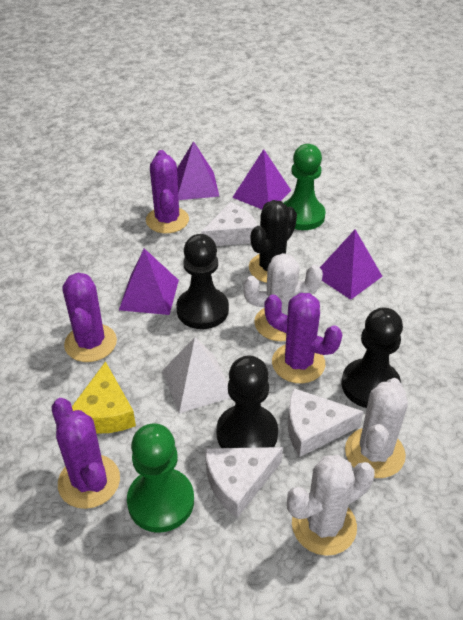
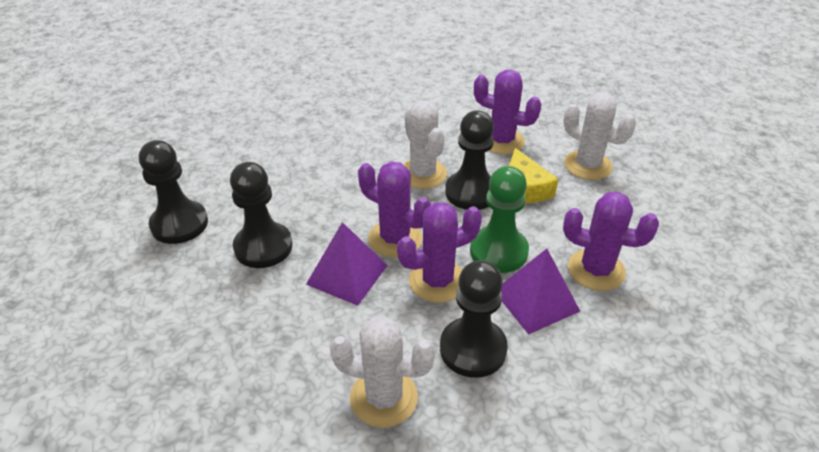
black cactus: 1 -> 0
black pawn: 3 -> 4
green pawn: 2 -> 1
purple pyramid: 4 -> 2
white cheese: 3 -> 0
white pyramid: 1 -> 0

